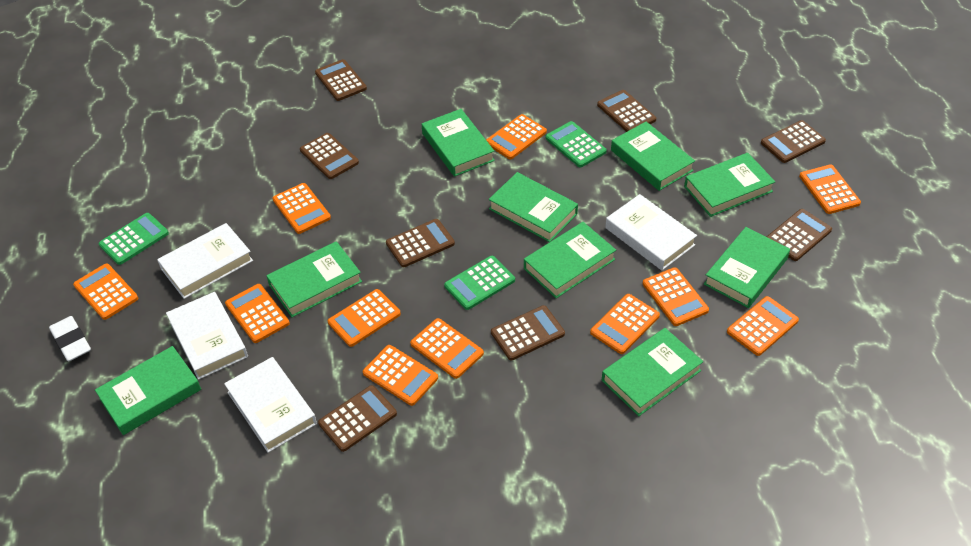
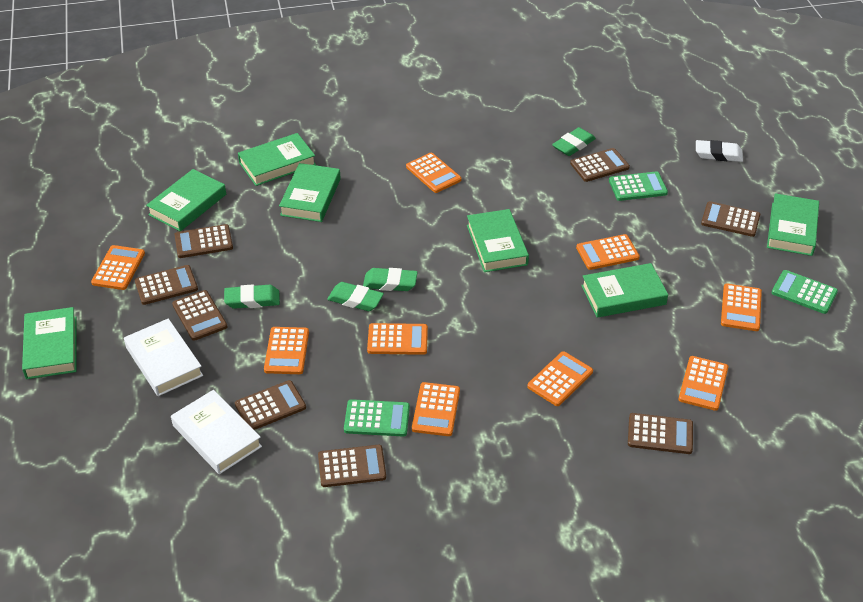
green book: 9 -> 7
green eraser: 0 -> 4
orange calculator: 11 -> 9
white book: 4 -> 2

